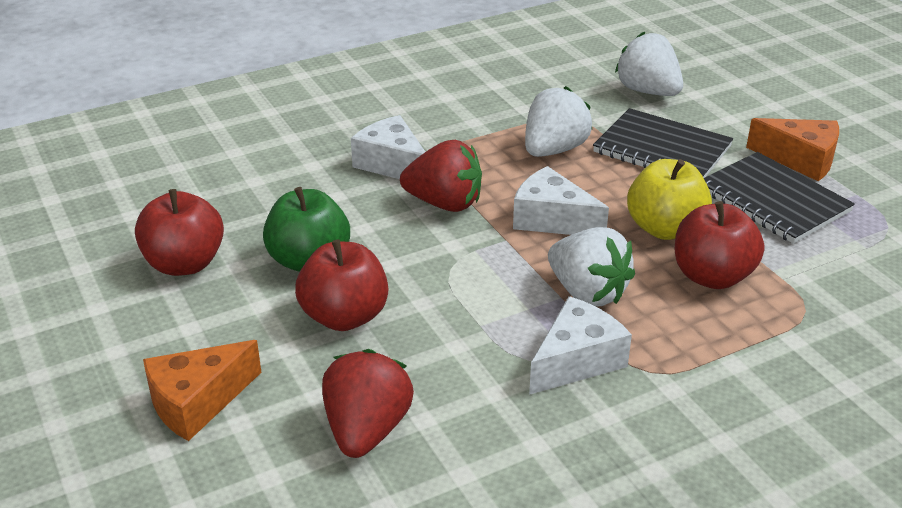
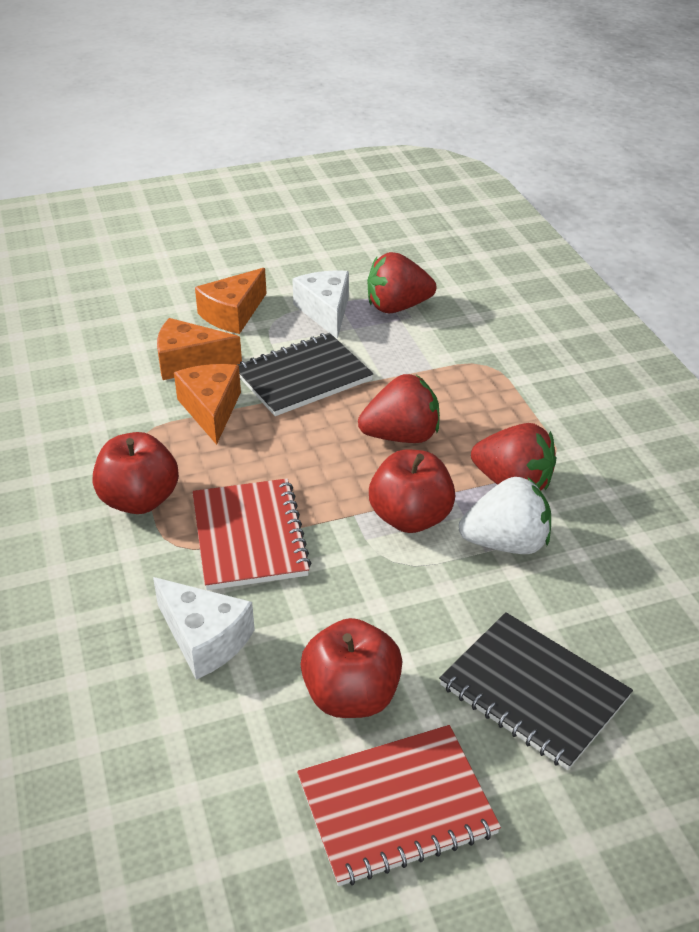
green apple: 1 -> 0
orange cheese: 2 -> 3
red notebook: 0 -> 2
red strawberry: 2 -> 3
white cheese: 3 -> 2
white strawberry: 3 -> 1
yellow apple: 1 -> 0

